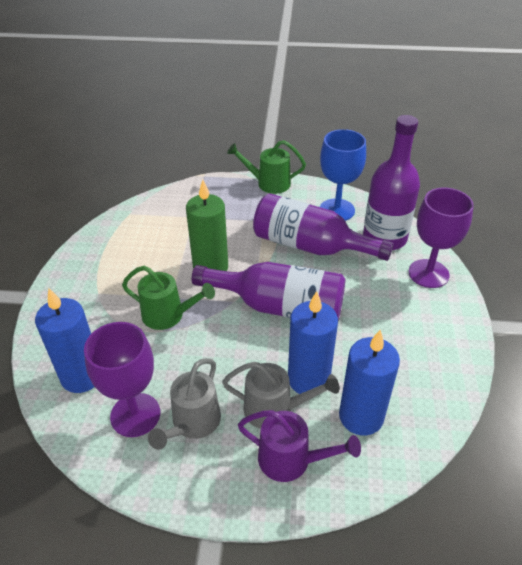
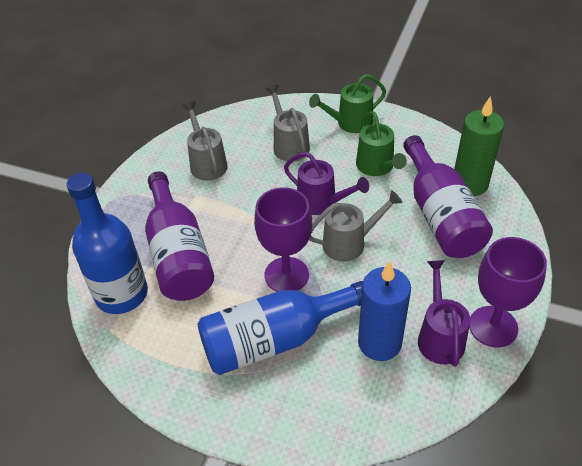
blue bottle: 0 -> 2
blue candle: 3 -> 1
blue goblet: 1 -> 0
grey watering can: 2 -> 3
purple bottle: 3 -> 2
purple watering can: 1 -> 2

